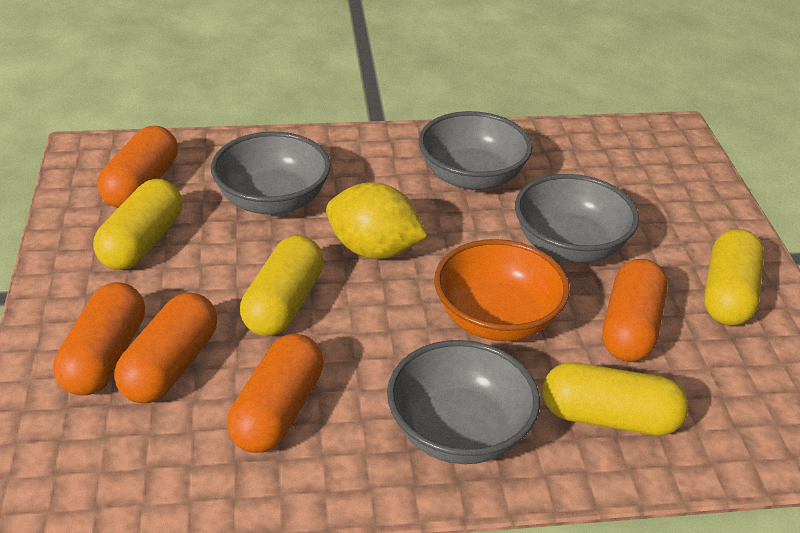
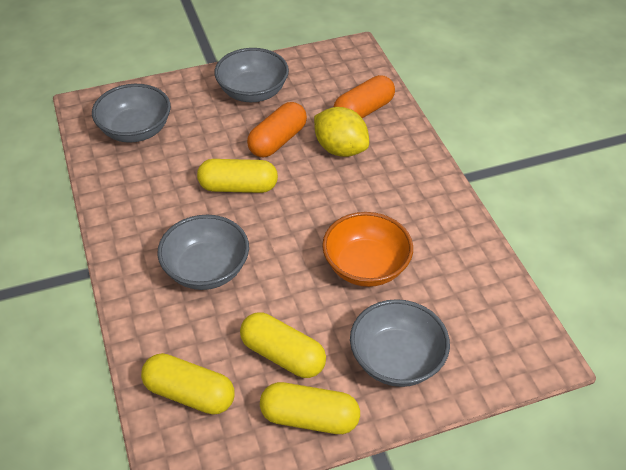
orange capsule: 5 -> 2

